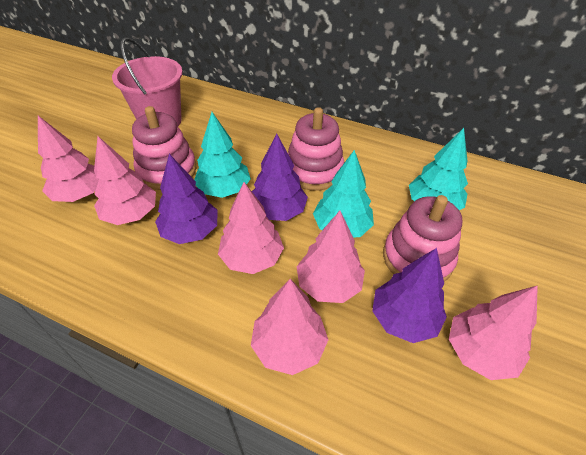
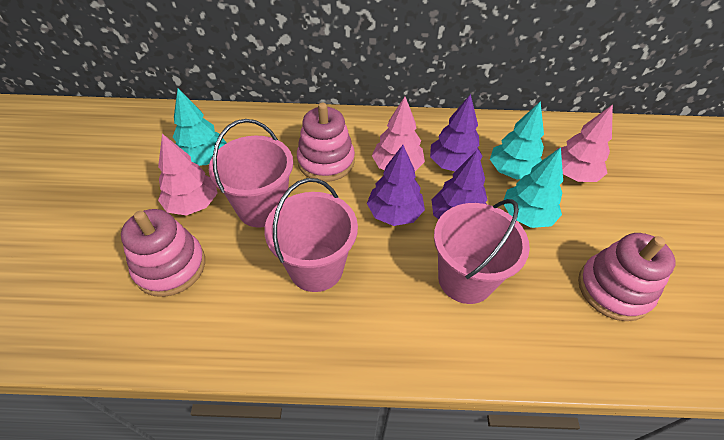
pink bucket: 1 -> 3
pink tree: 6 -> 3

